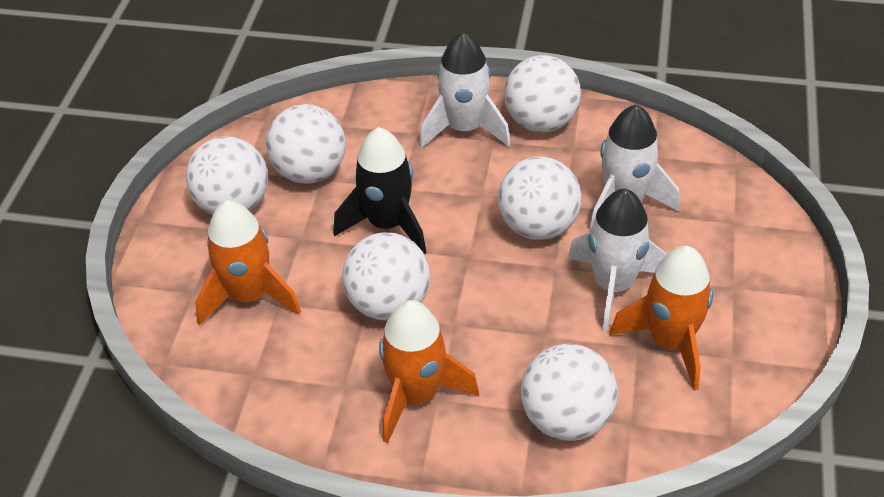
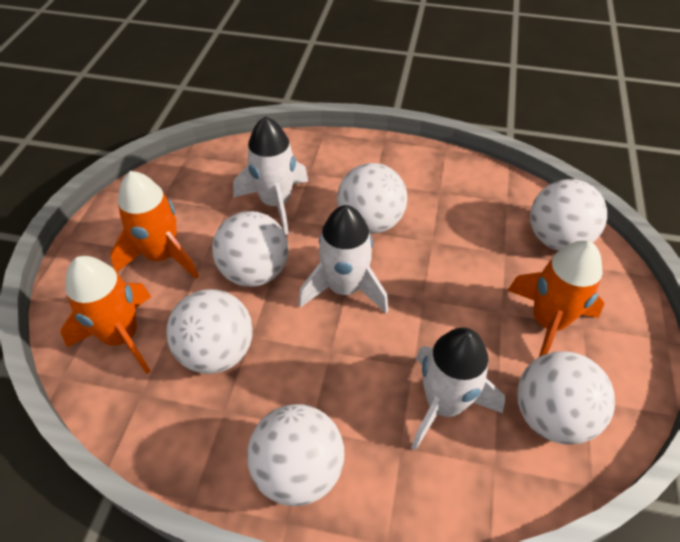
black rocket: 1 -> 0

